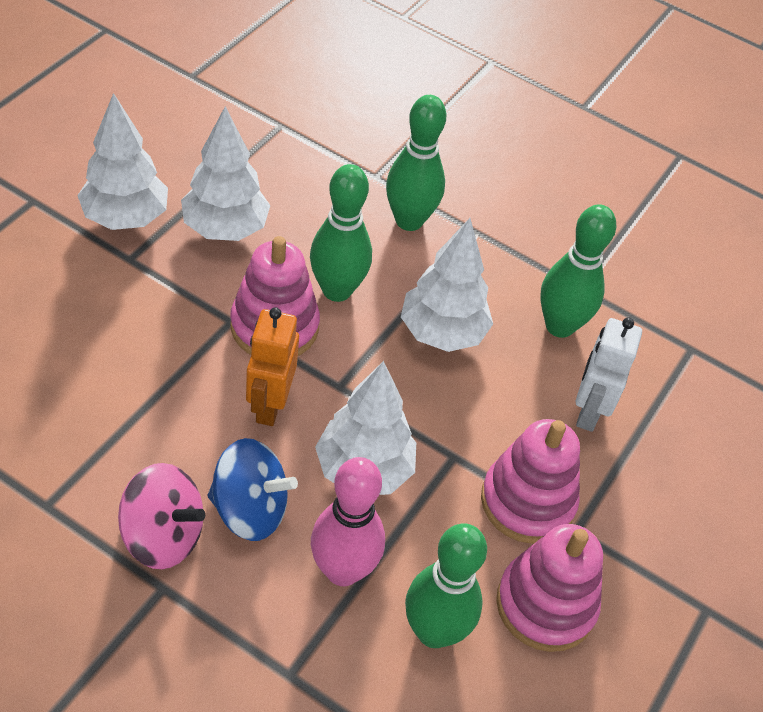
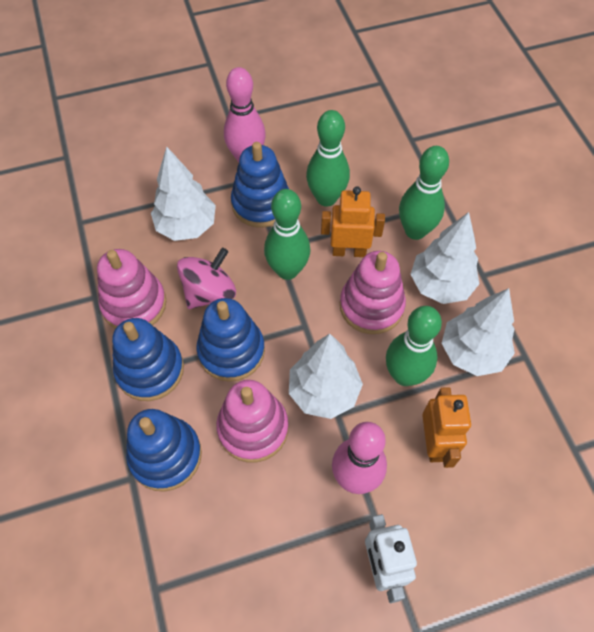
blue spinning top: 1 -> 0
blue stacking toy: 0 -> 4
orange robot: 1 -> 2
pink bowling pin: 1 -> 2

